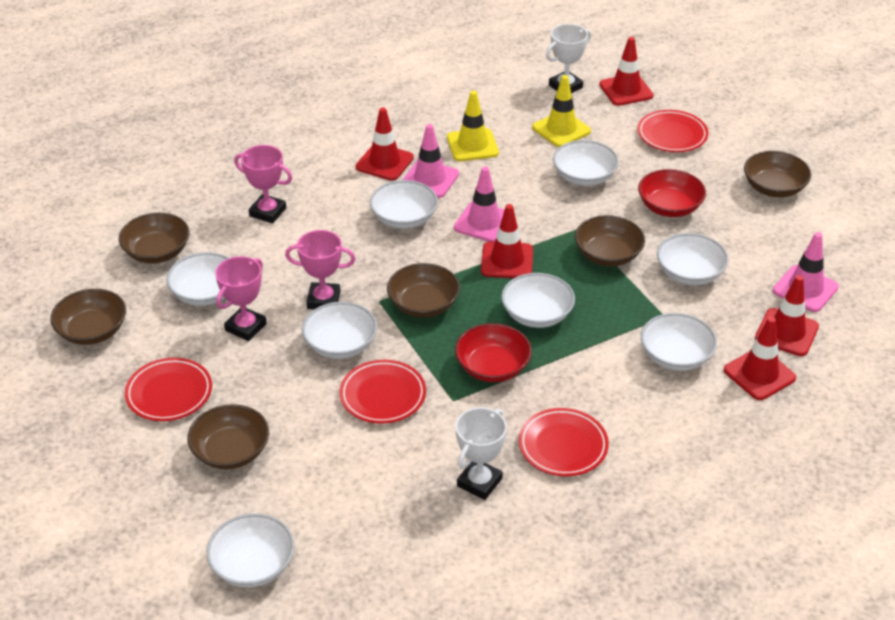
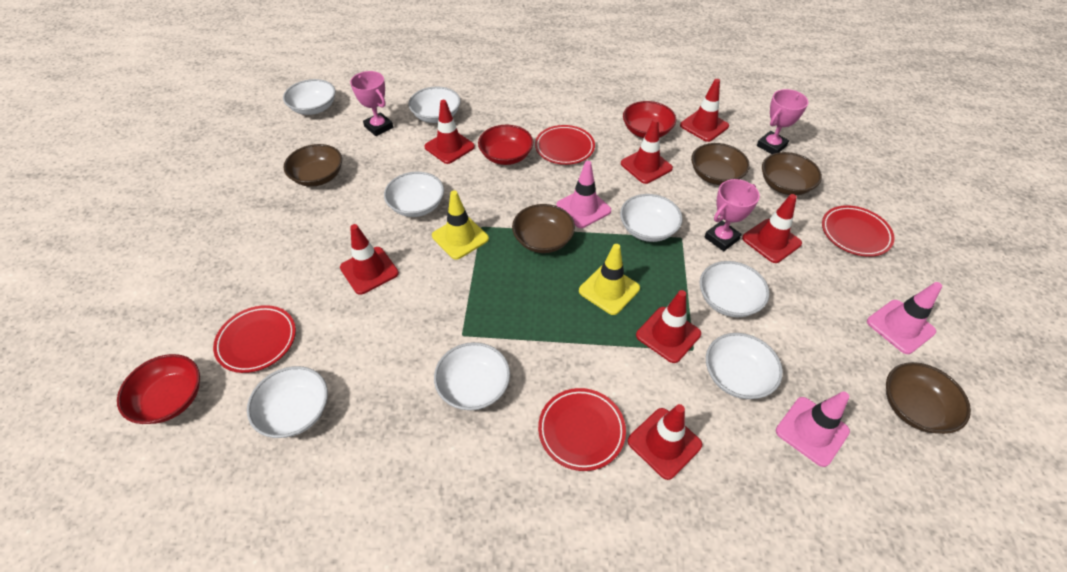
brown bowl: 6 -> 5
red bowl: 2 -> 3
red traffic cone: 5 -> 7
white trophy: 2 -> 0

